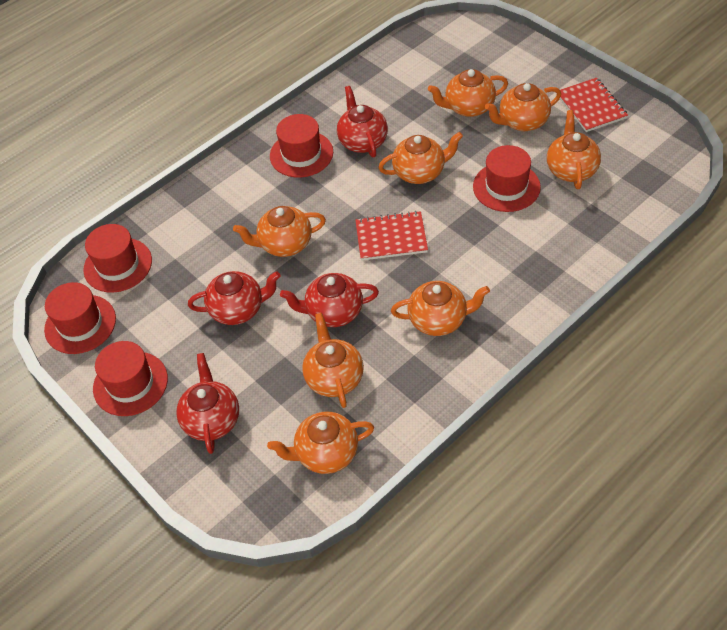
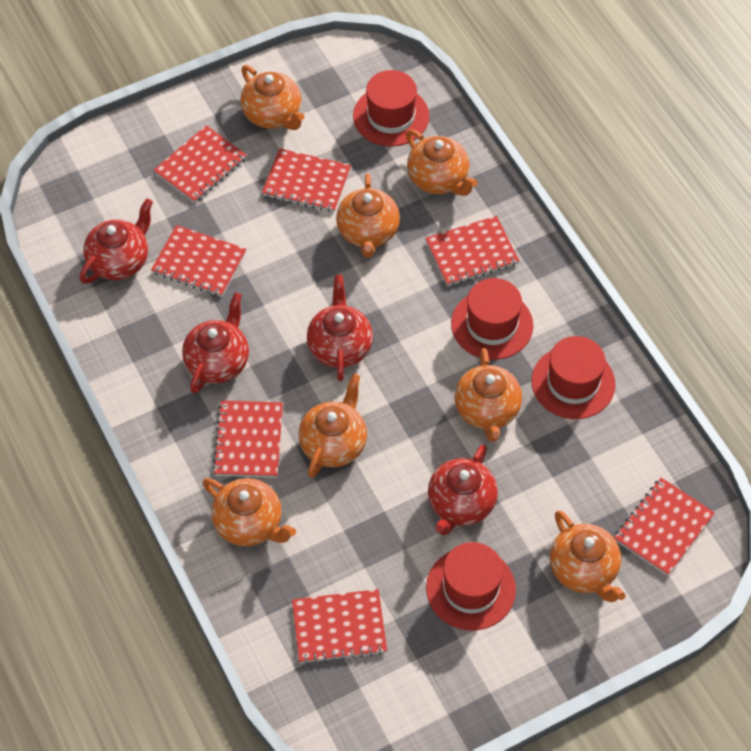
orange teapot: 8 -> 7
red hat: 5 -> 4
red notebook: 2 -> 7

